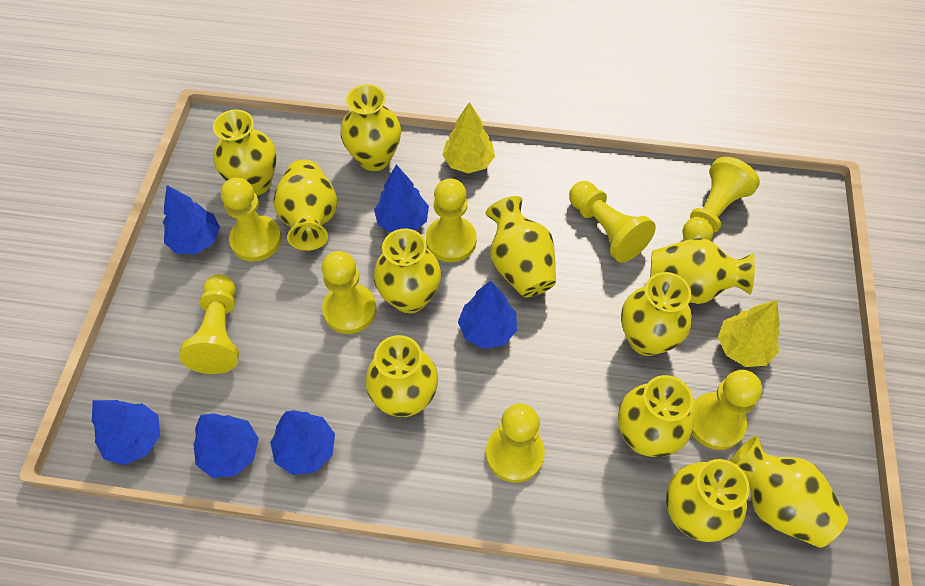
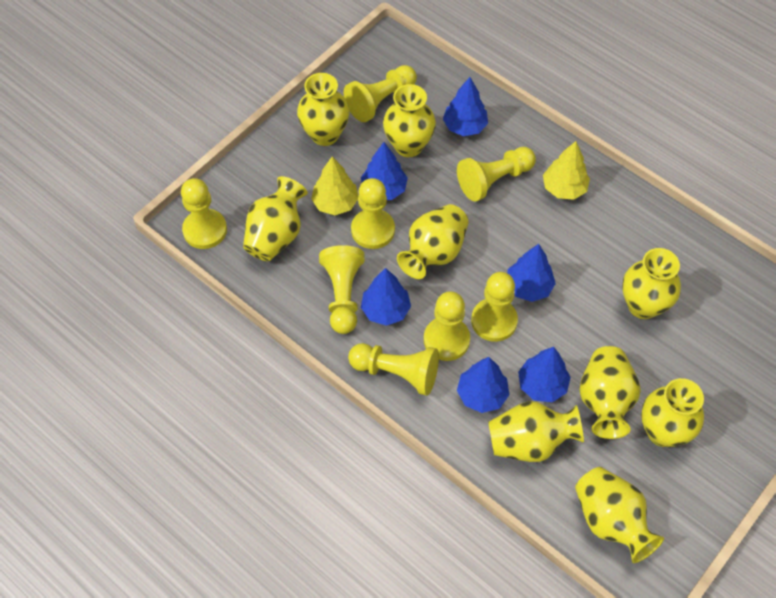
yellow vase: 11 -> 9

